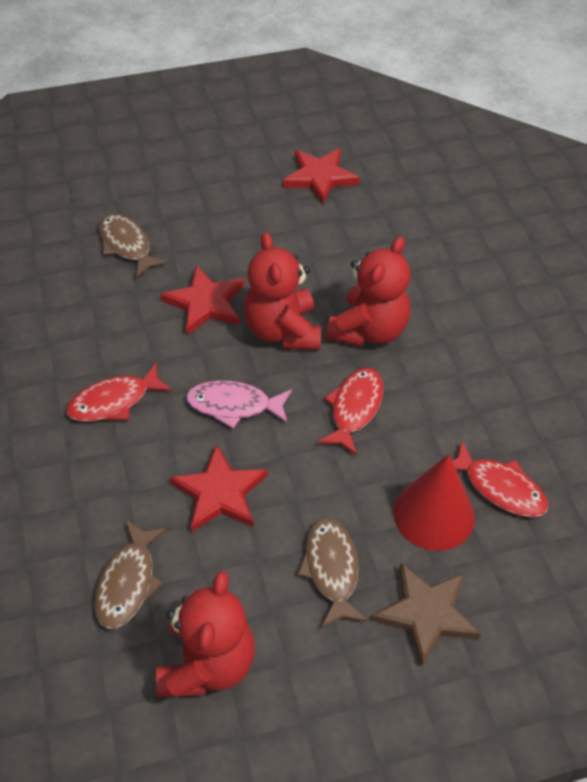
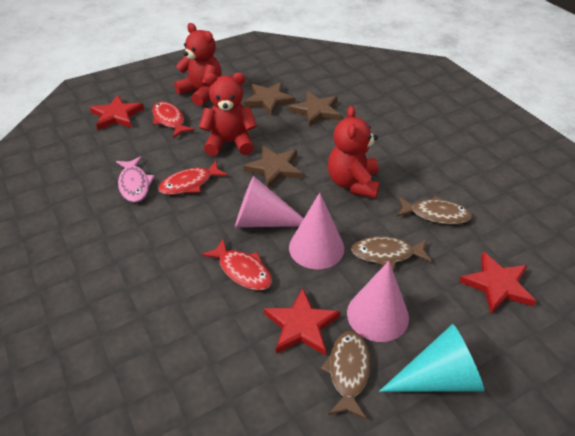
brown star: 1 -> 3
pink cone: 0 -> 3
red cone: 1 -> 0
turquoise cone: 0 -> 1

